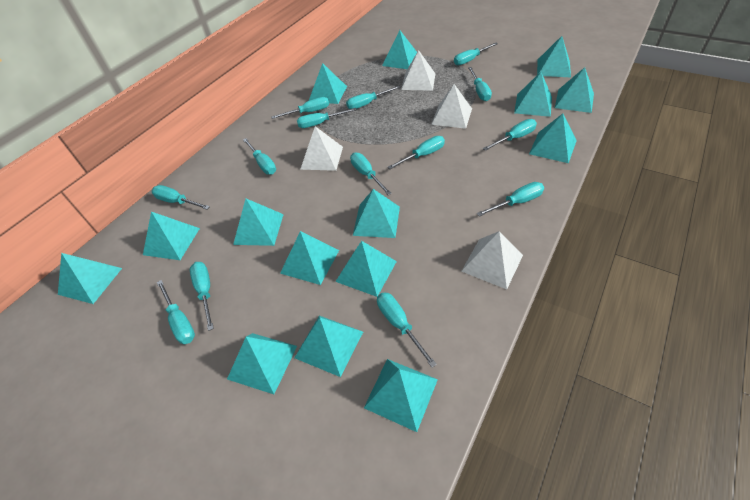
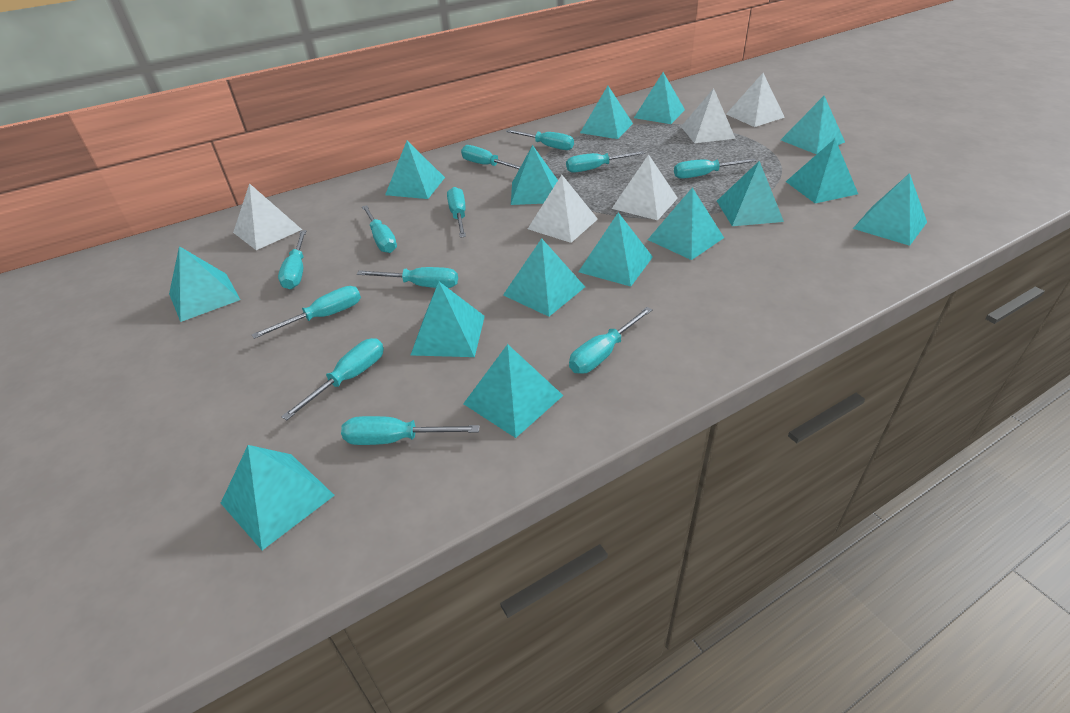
turquoise screwdriver: 14 -> 12
white pyramid: 4 -> 5

